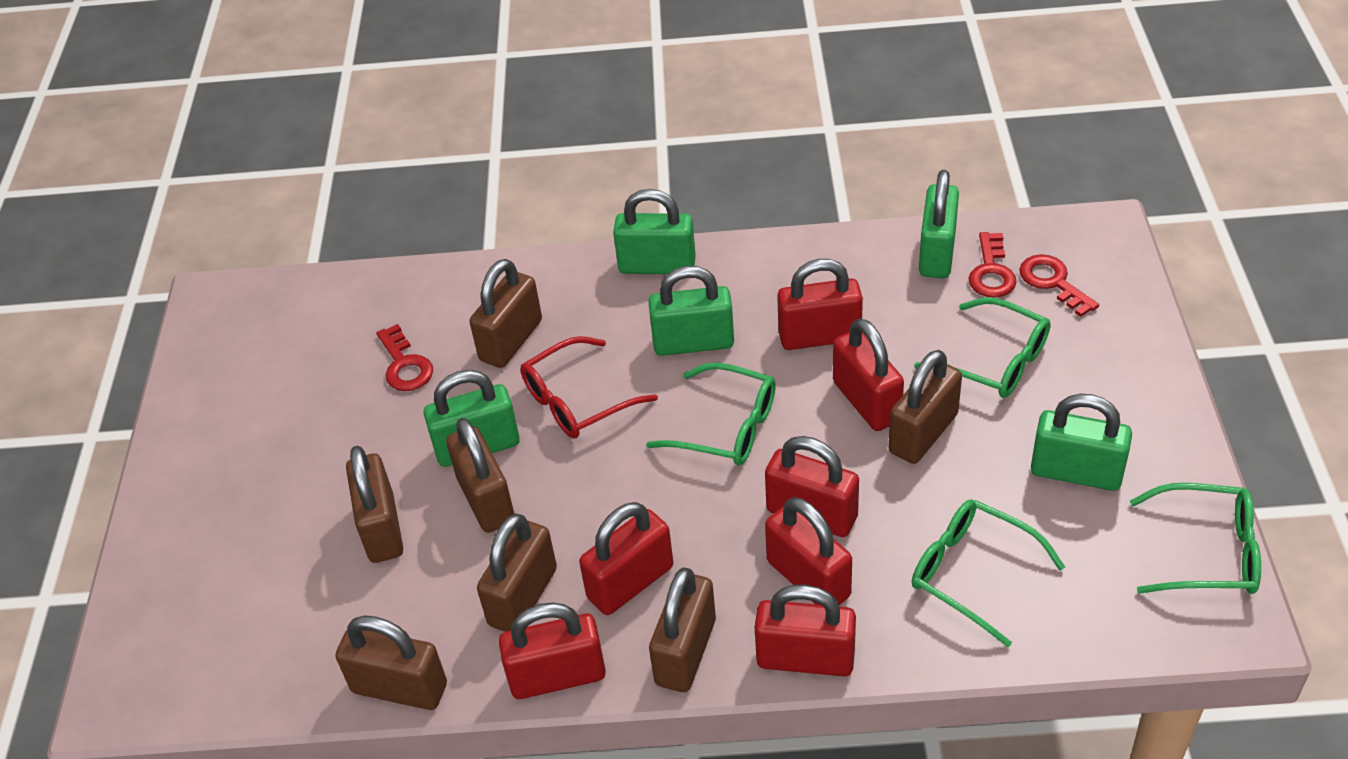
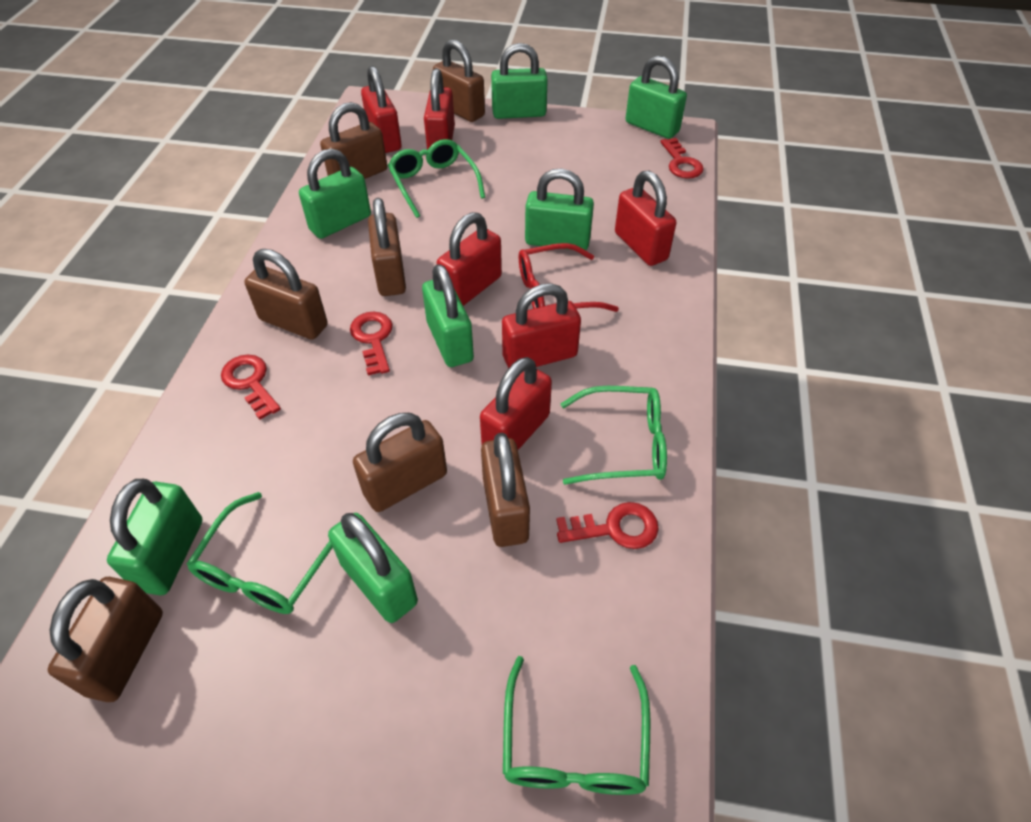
green padlock: 5 -> 7
red key: 3 -> 4
red padlock: 7 -> 6

